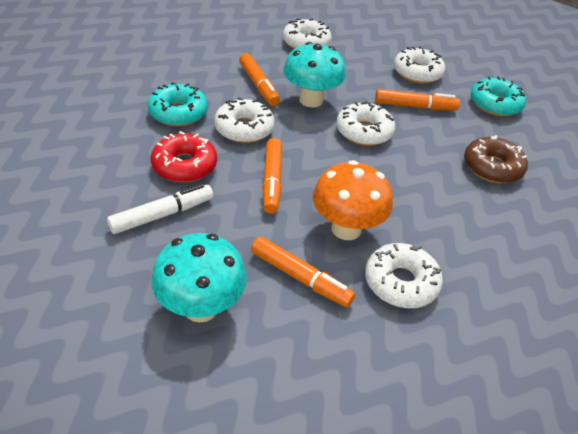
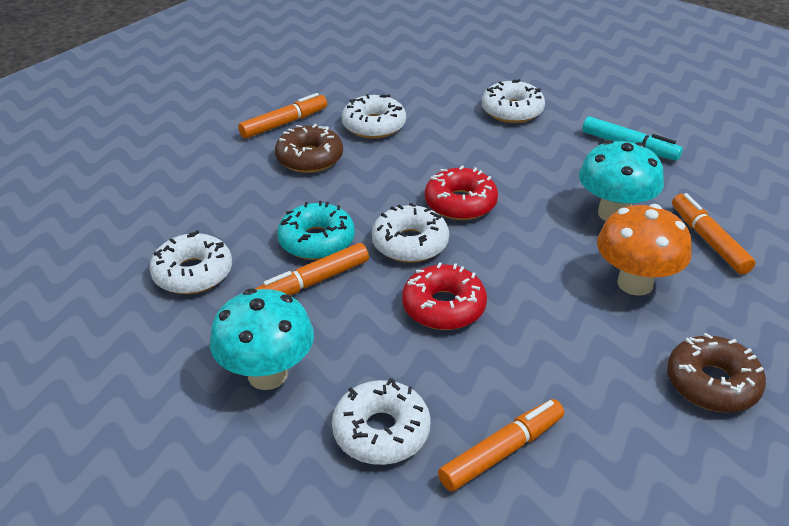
brown donut: 1 -> 2
red donut: 1 -> 2
turquoise donut: 2 -> 1
turquoise marker: 0 -> 1
white marker: 1 -> 0

